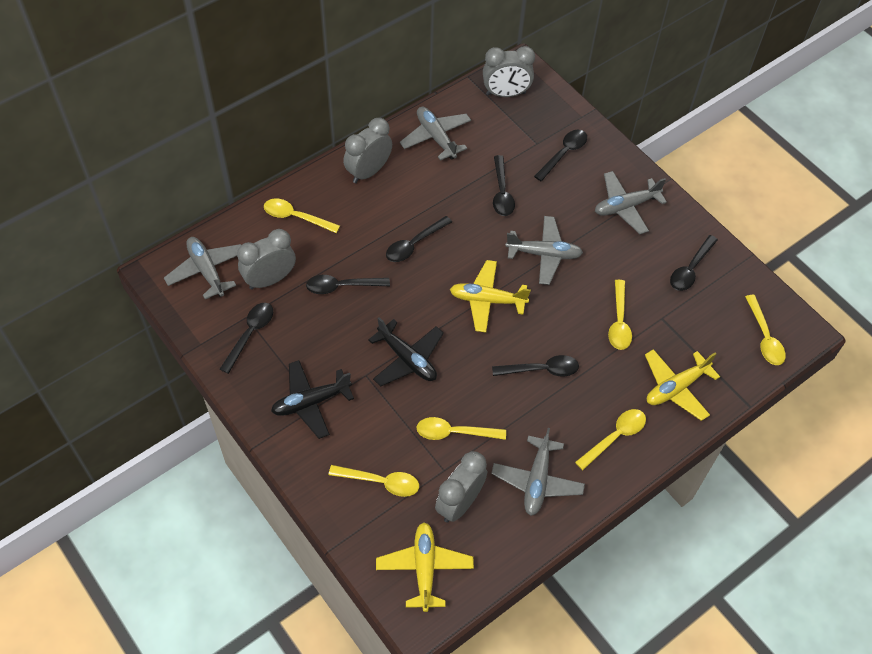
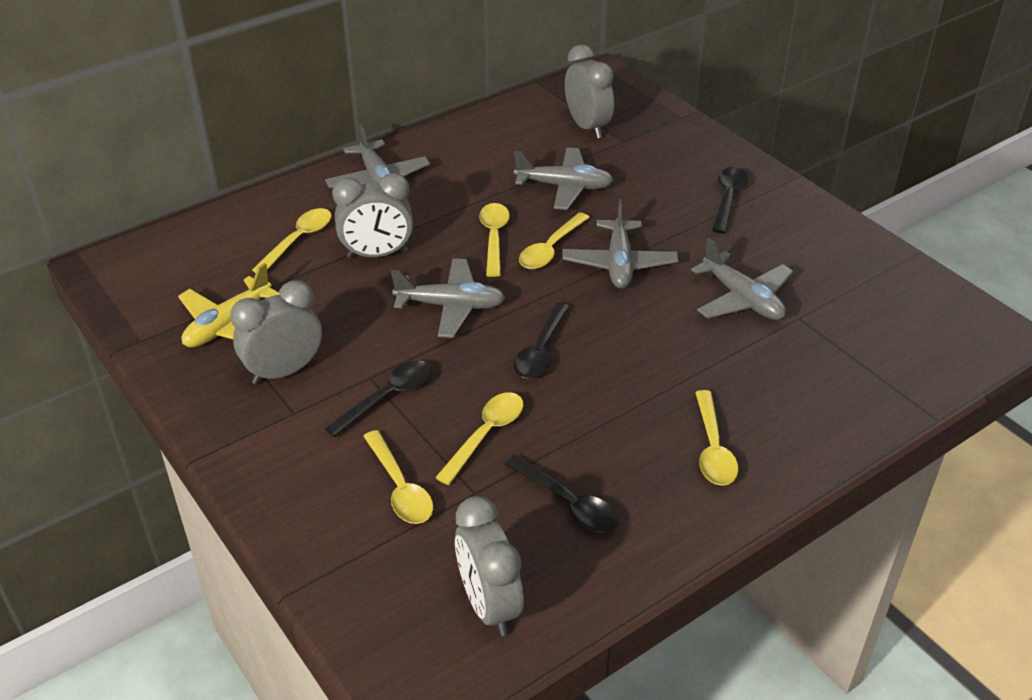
black plane: 2 -> 0
black spoon: 7 -> 4
yellow plane: 3 -> 1

